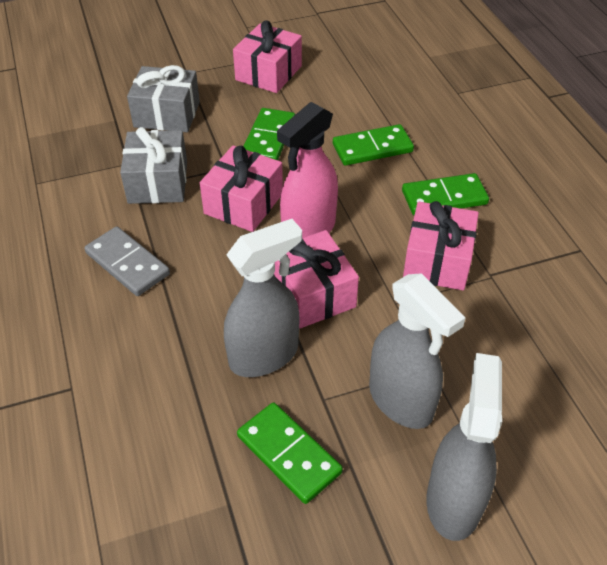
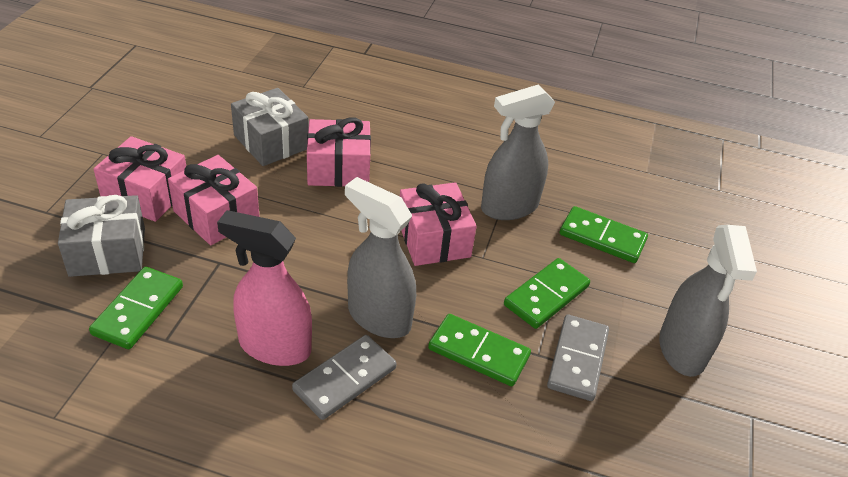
grey domino: 1 -> 2

